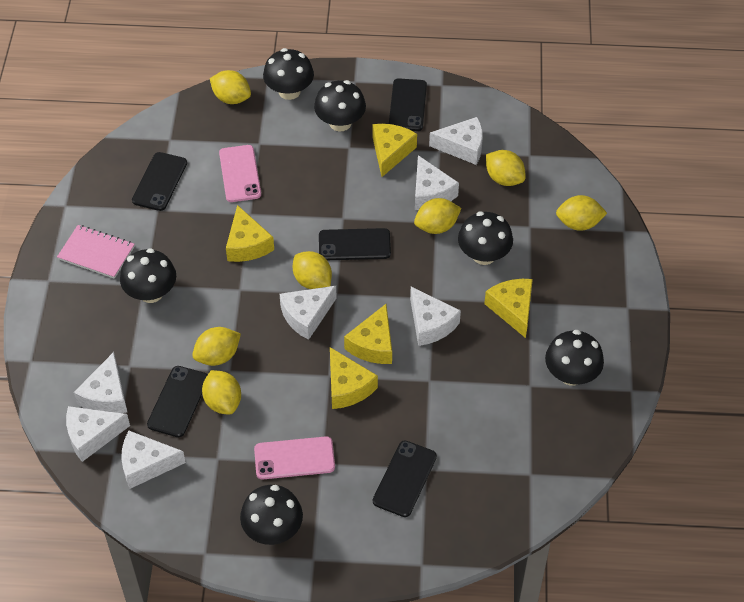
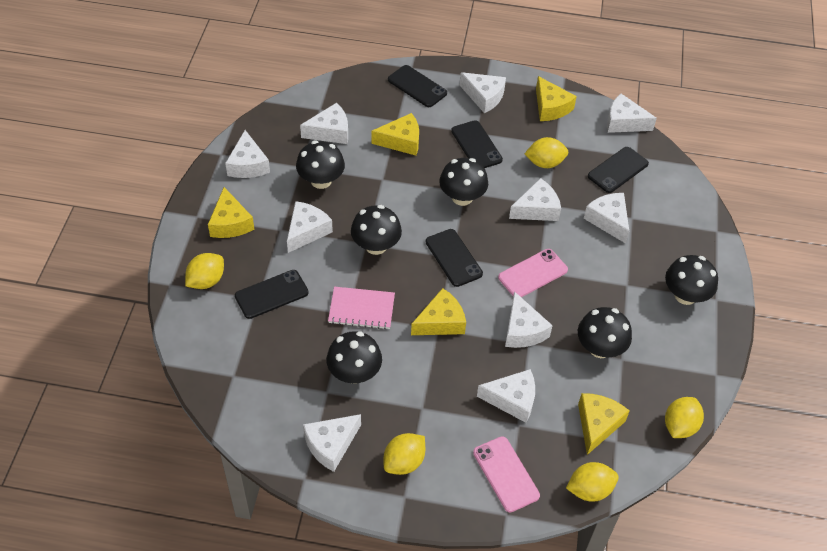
white cheese: 7 -> 10
yellow lemon: 7 -> 5

